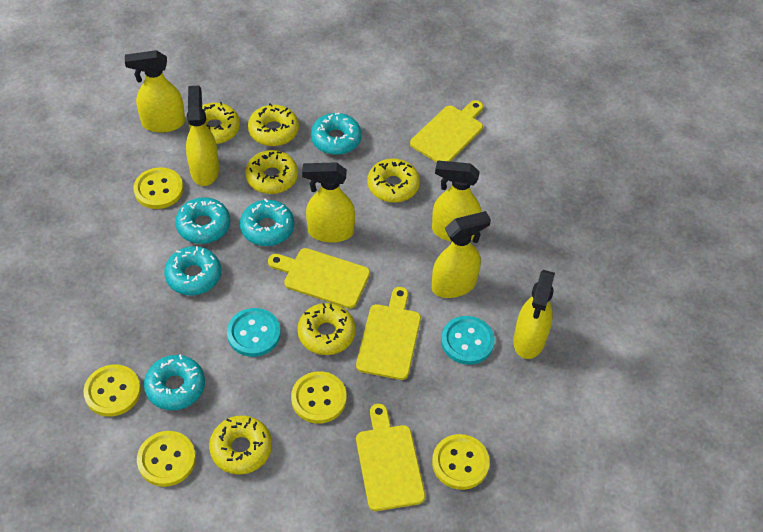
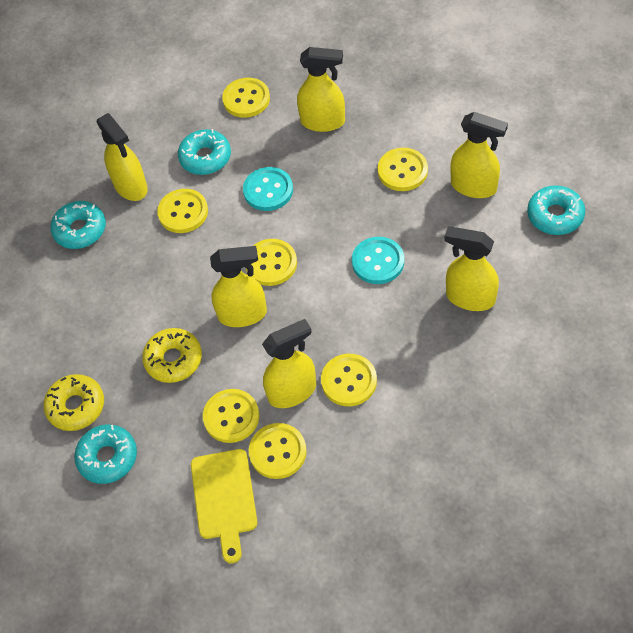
turquoise donut: 5 -> 4
yellow button: 5 -> 7
yellow cutting board: 4 -> 1
yellow donut: 6 -> 2

